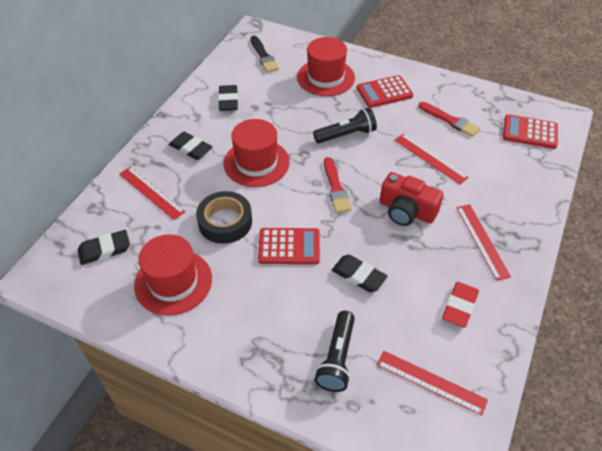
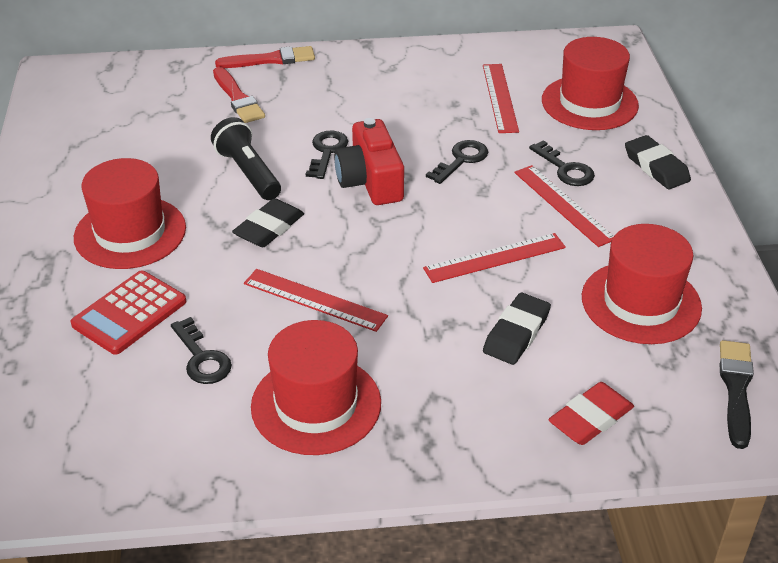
black eraser: 4 -> 3
black flashlight: 2 -> 1
black key: 0 -> 4
black tape: 1 -> 0
red calculator: 3 -> 1
red hat: 3 -> 4

